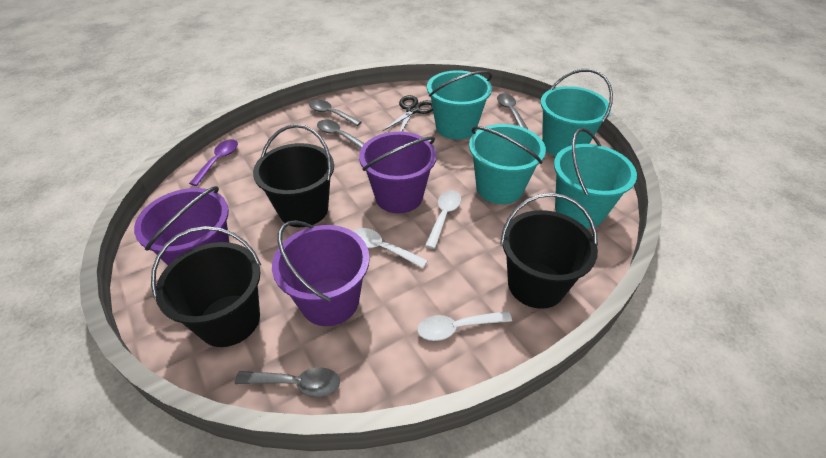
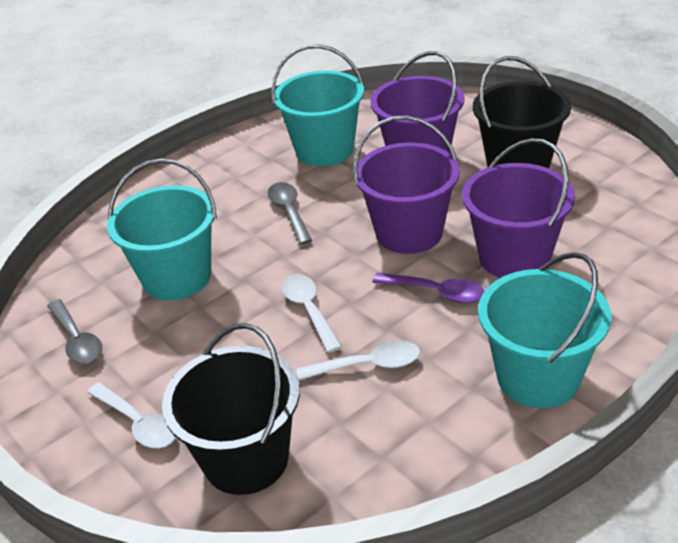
black bucket: 3 -> 2
black scissors: 1 -> 0
grey spoon: 4 -> 2
turquoise bucket: 4 -> 3

